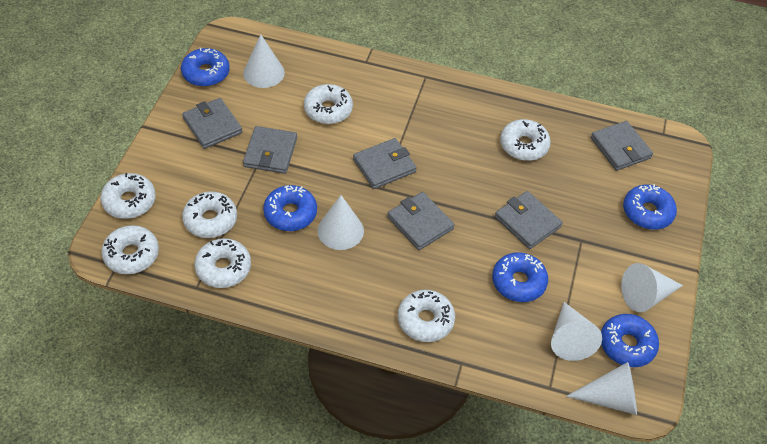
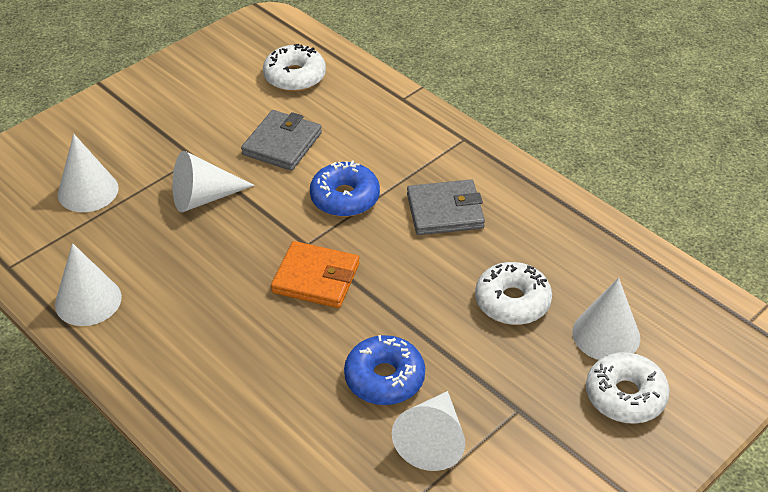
blue donut: 5 -> 2
grey wallet: 6 -> 2
orange wallet: 0 -> 1
white donut: 7 -> 3

